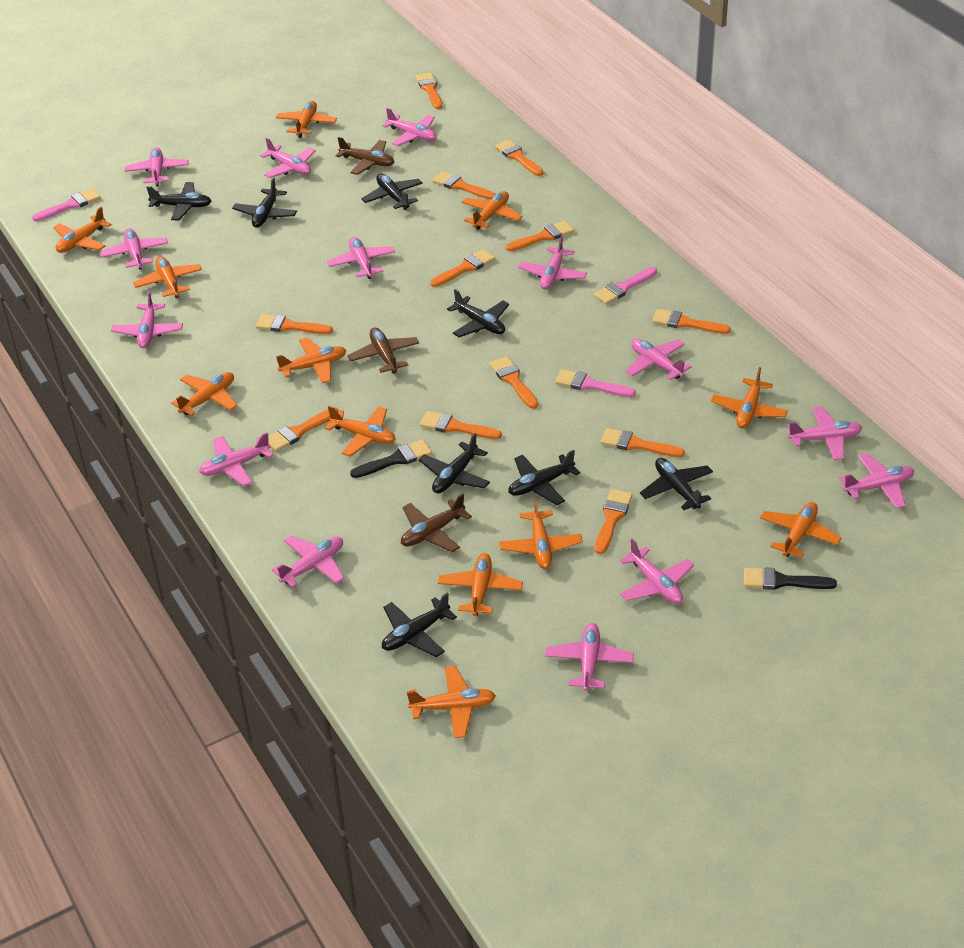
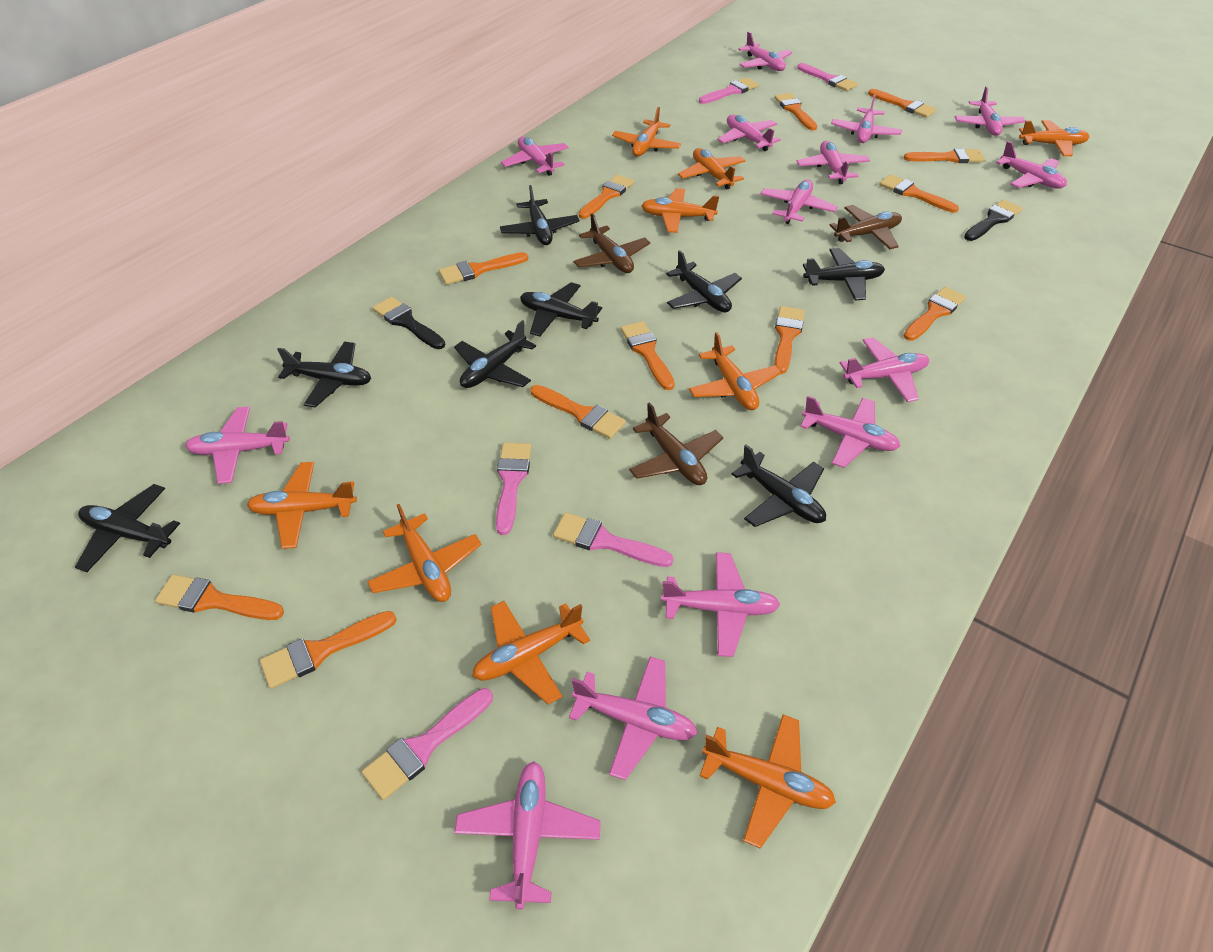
orange plane: 12 -> 9
pink brush: 3 -> 5

